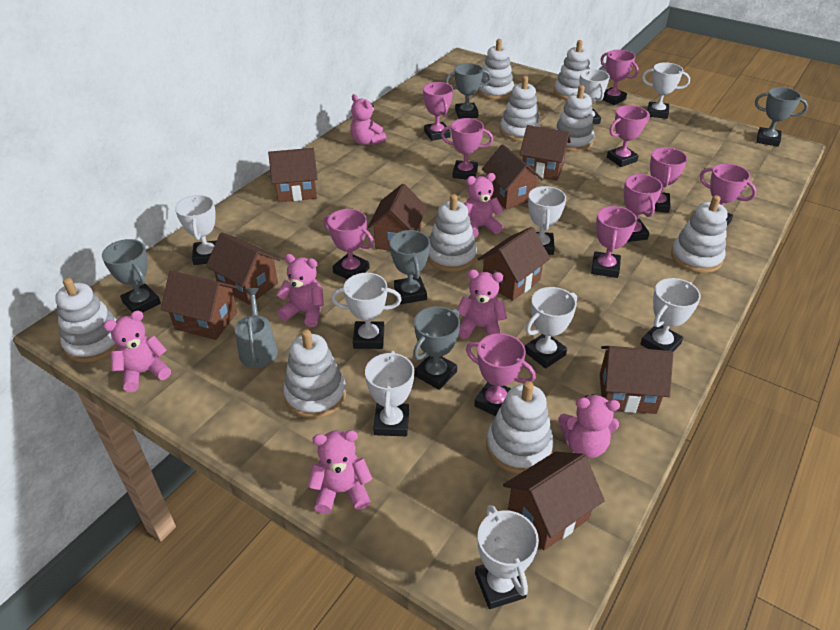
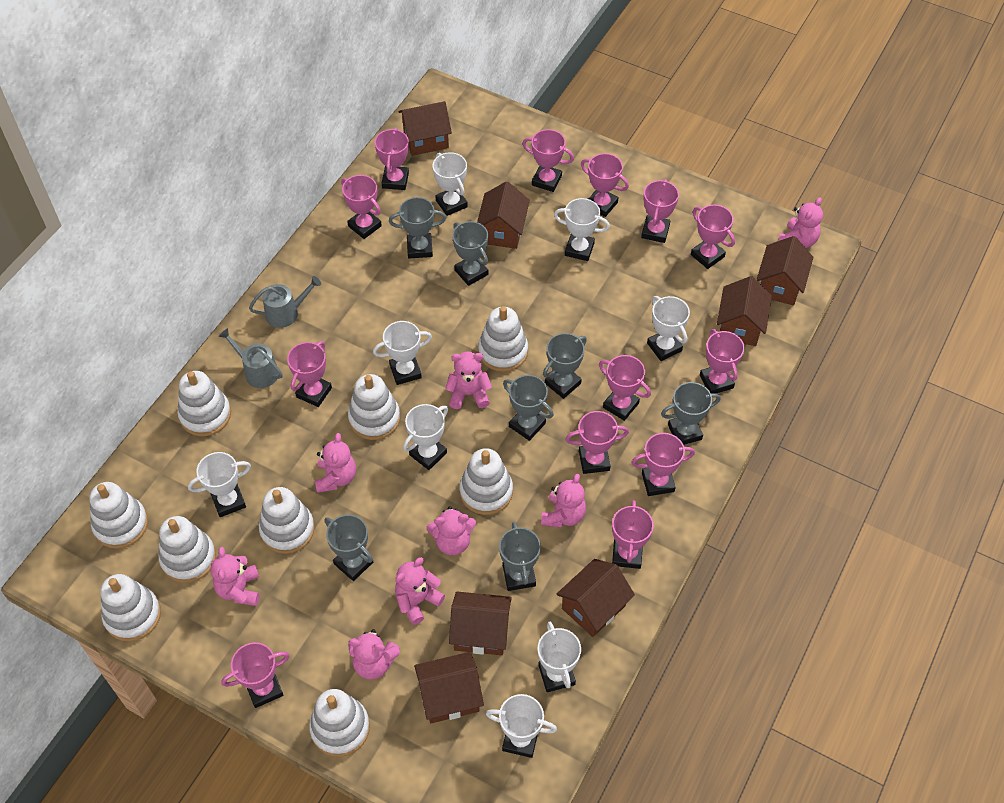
brown house: 9 -> 7
grey trophy: 5 -> 7
grey watering can: 1 -> 2
pink teddy bear: 7 -> 8
pink trophy: 10 -> 13
white trophy: 9 -> 8

